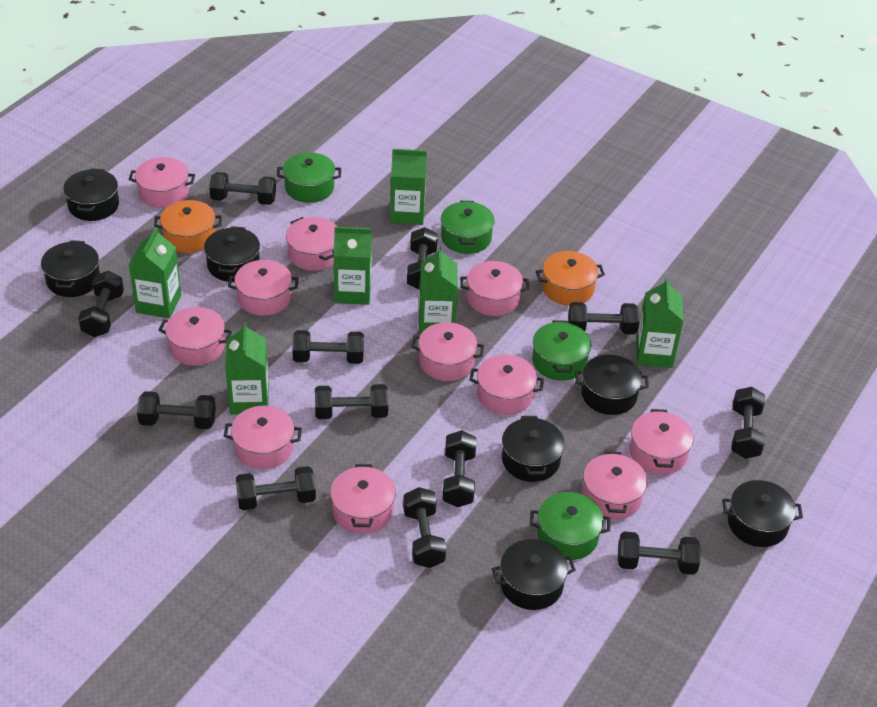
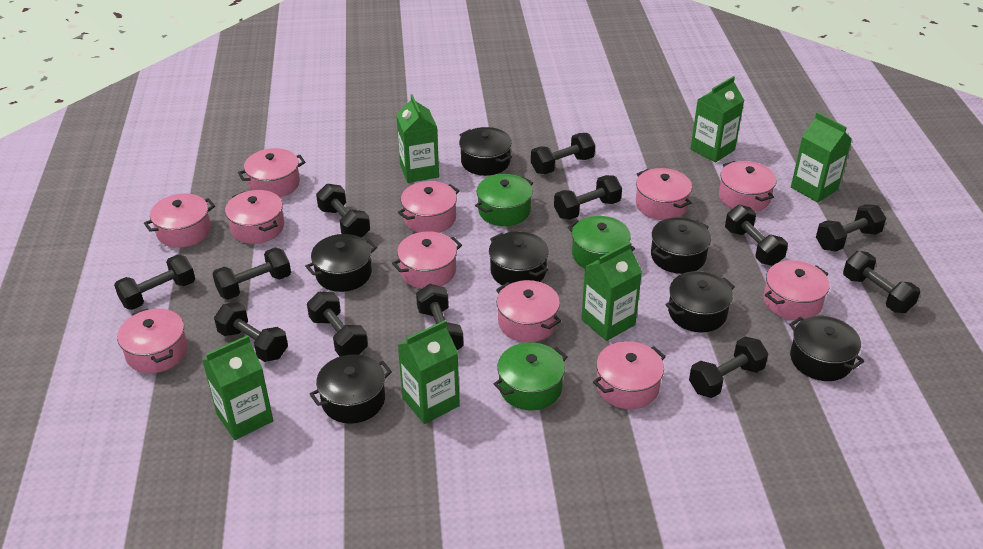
green pot: 4 -> 3
orange pot: 2 -> 0

